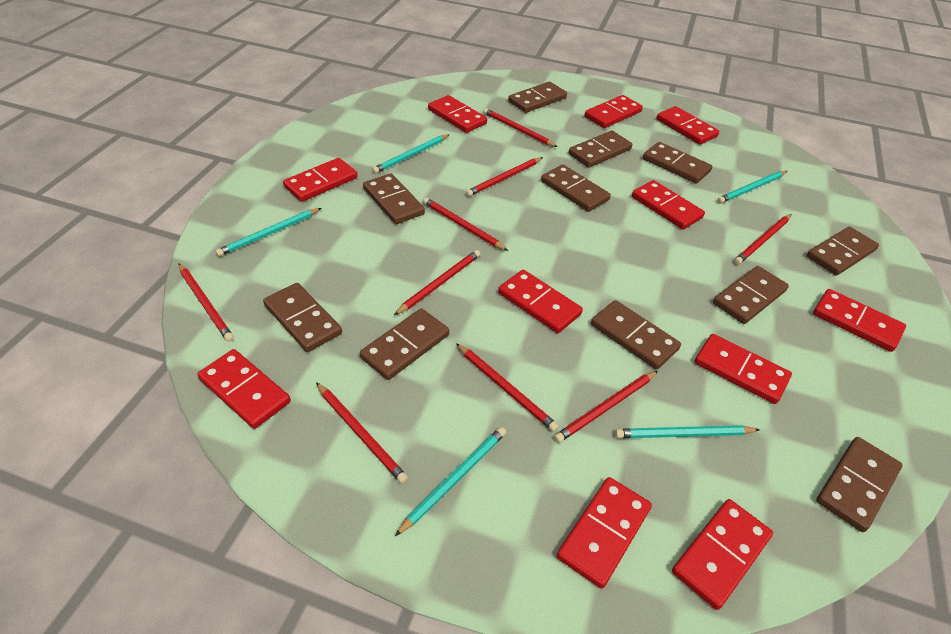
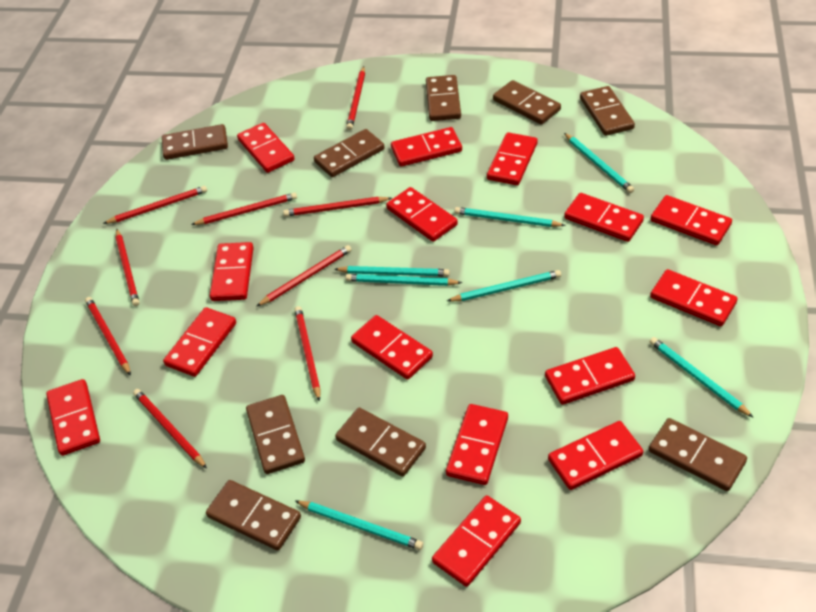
brown domino: 11 -> 9
red domino: 11 -> 15
turquoise pencil: 5 -> 7

